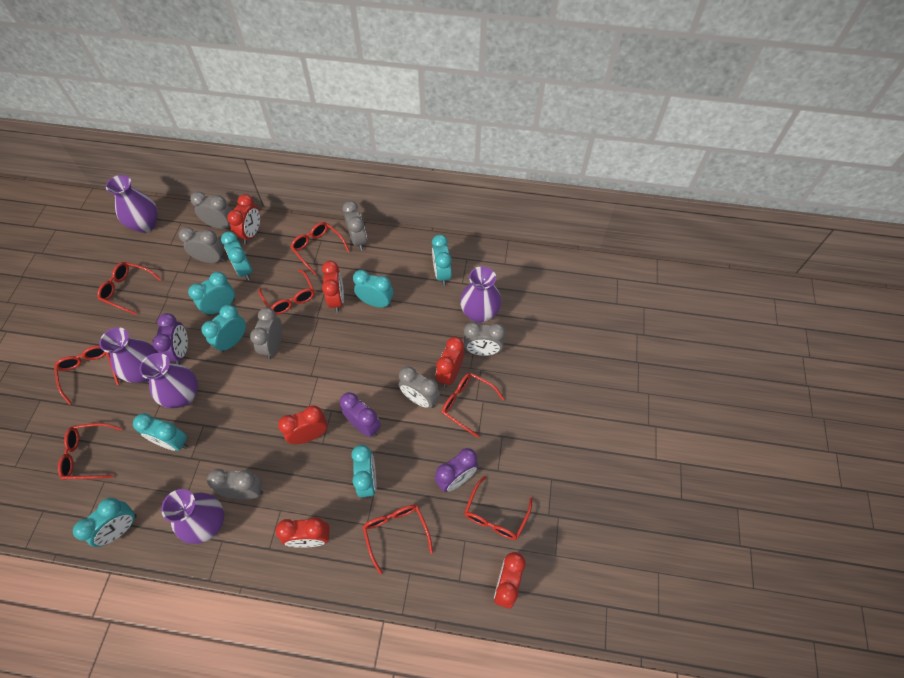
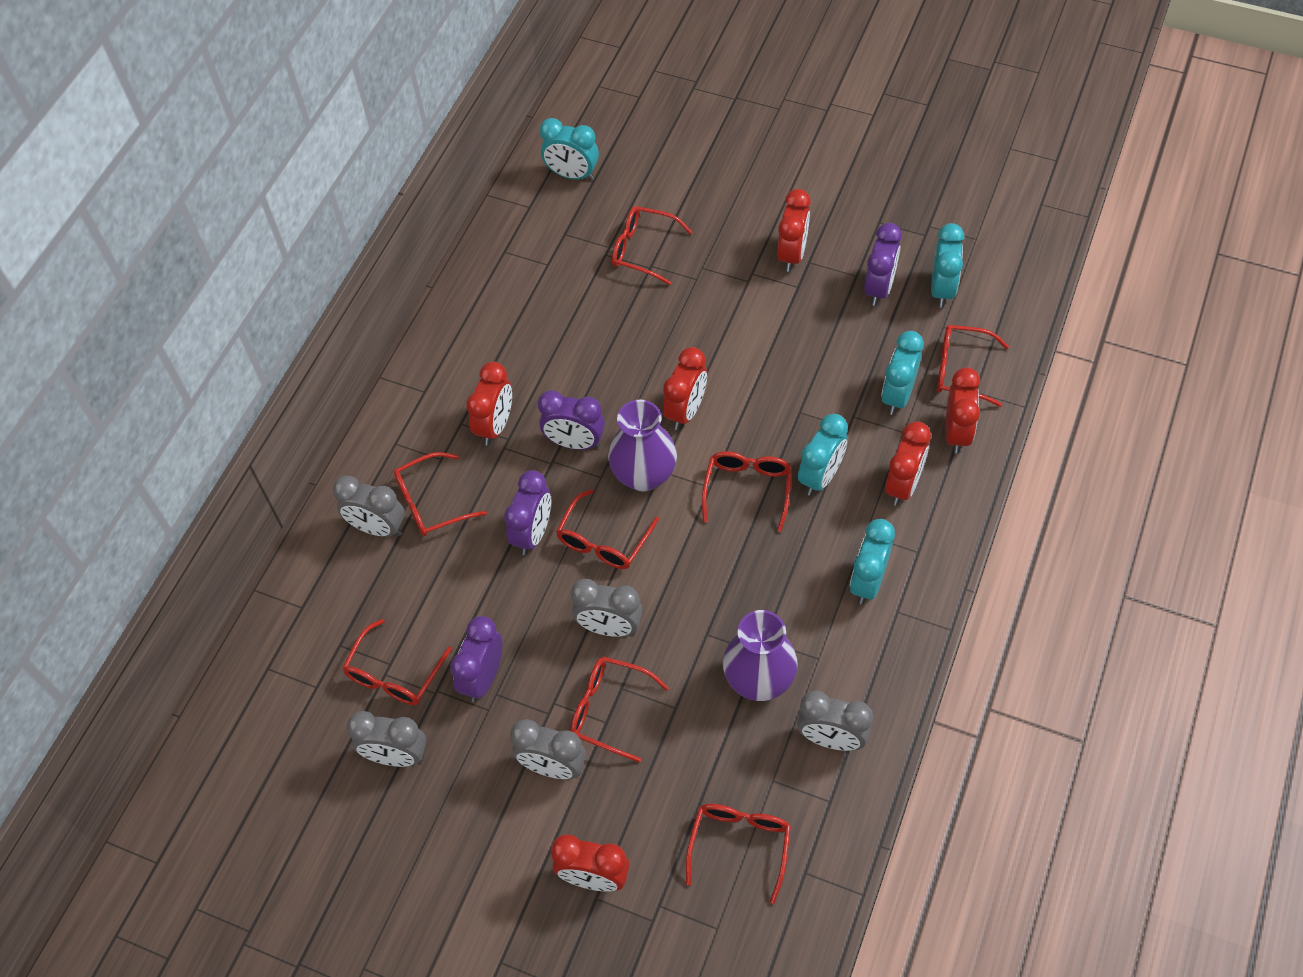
grey clock: 7 -> 5
purple clock: 3 -> 4
purple vase: 5 -> 2
turquoise clock: 8 -> 5

